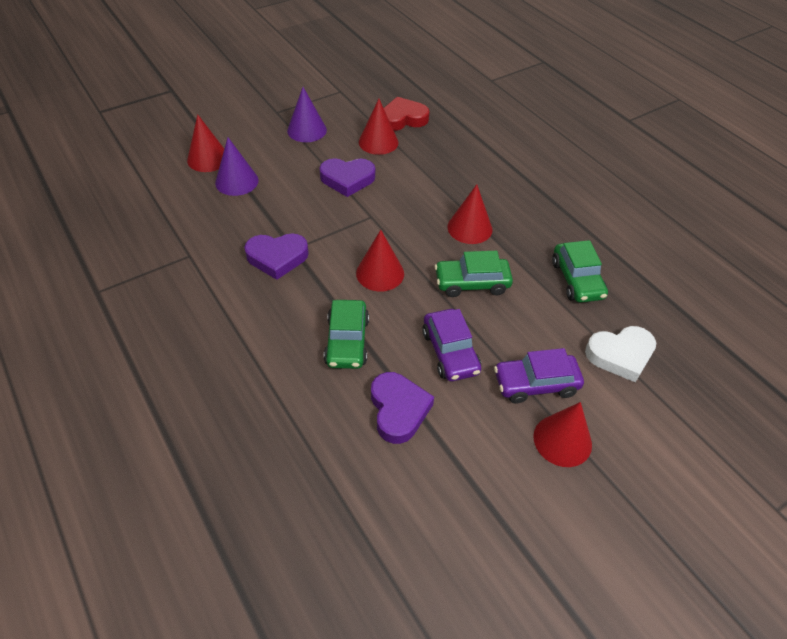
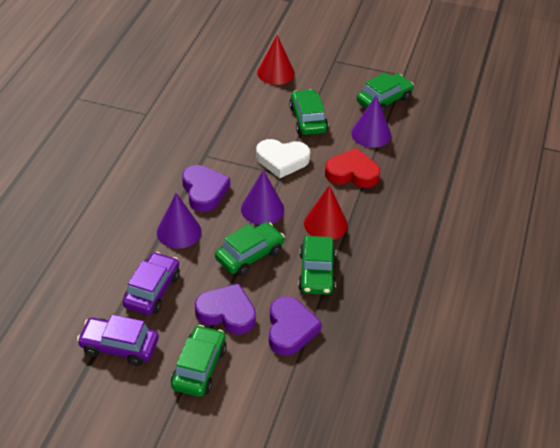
green car: 3 -> 5
purple cone: 2 -> 3
red cone: 5 -> 2

